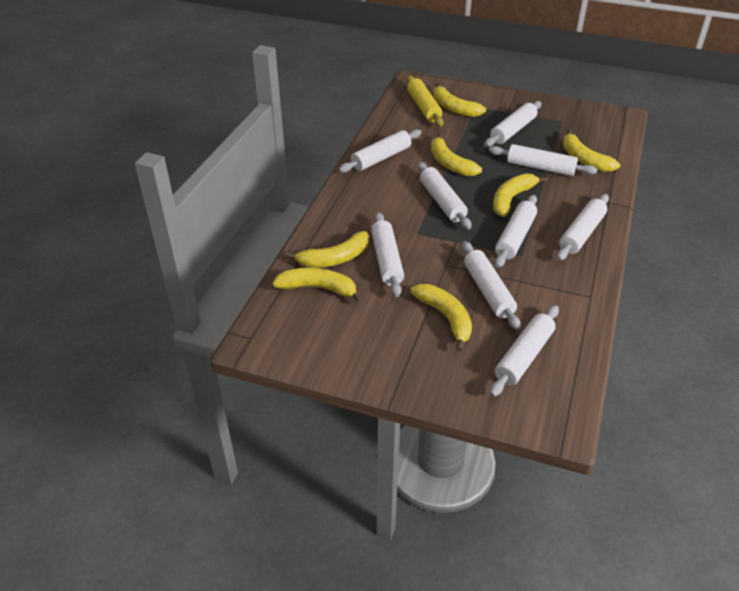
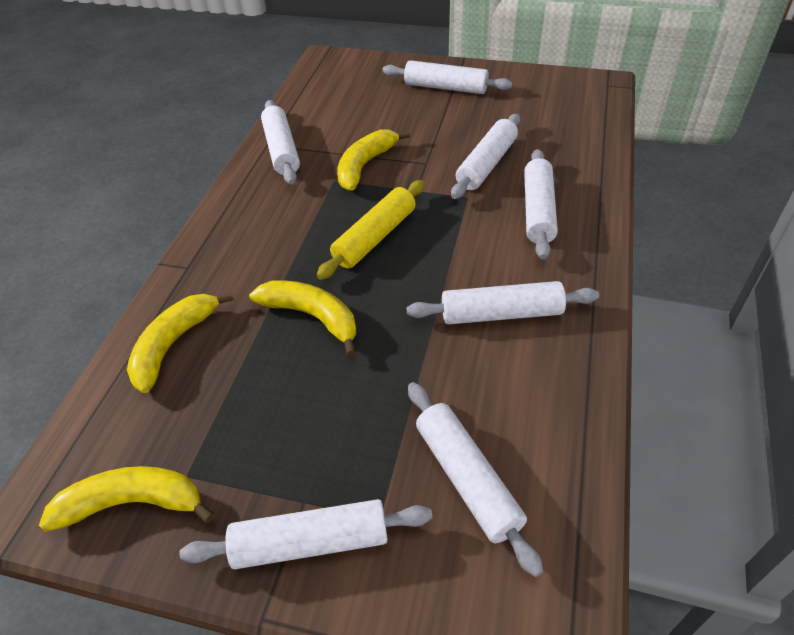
white rolling pin: 9 -> 7
yellow banana: 7 -> 4

